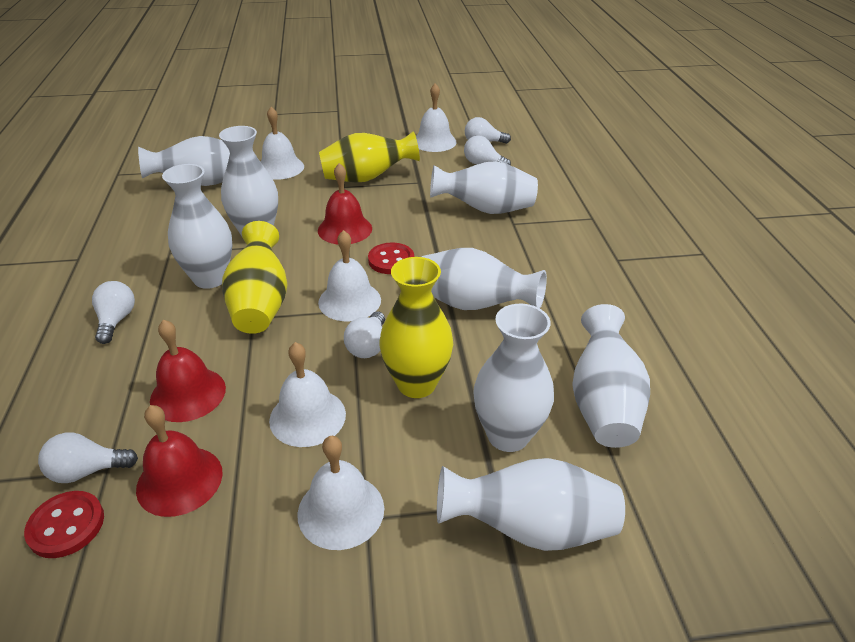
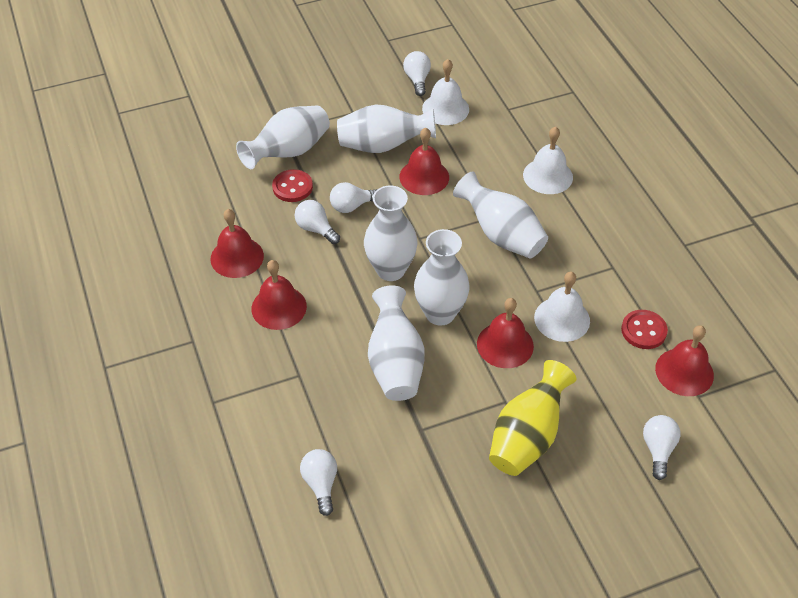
red bell: 3 -> 5
white bell: 5 -> 3
white vase: 8 -> 6
yellow vase: 3 -> 1

